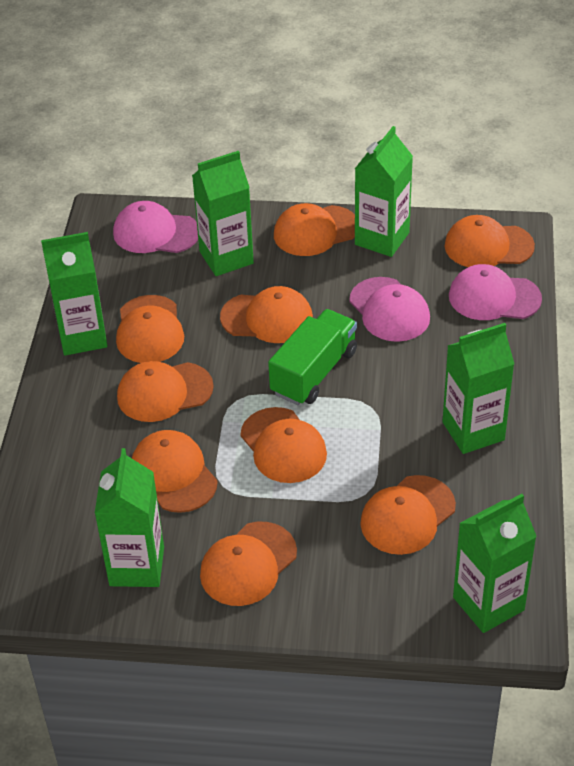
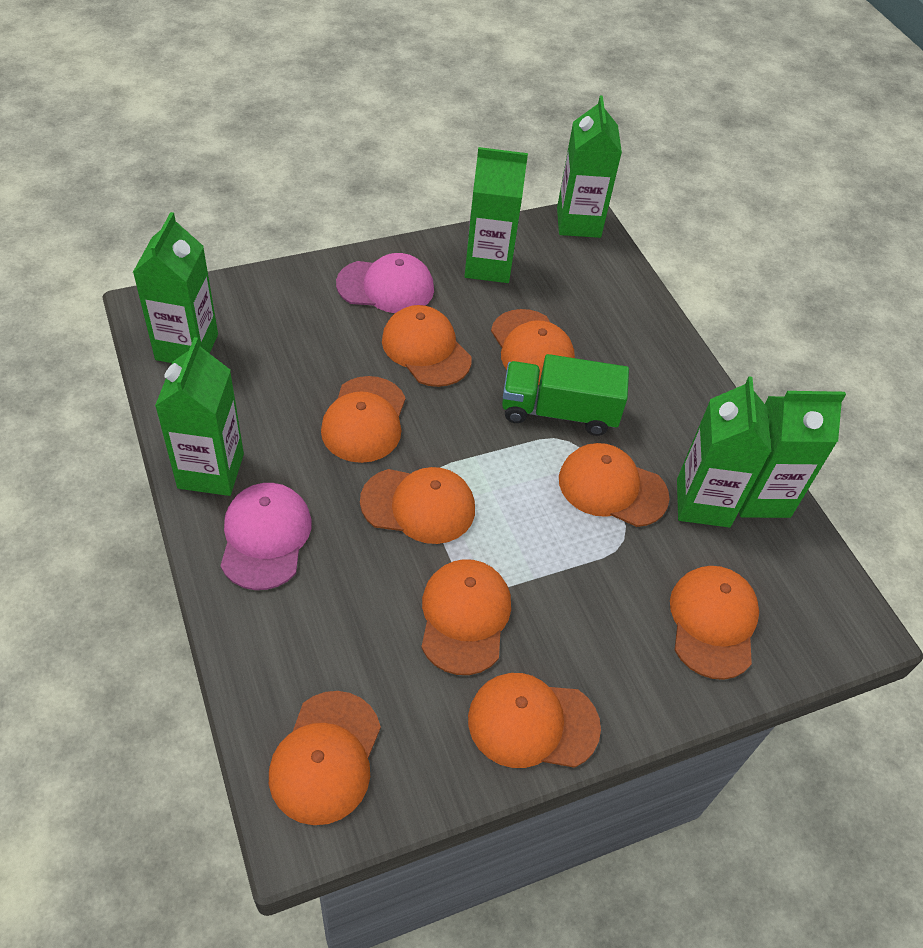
pink cap: 3 -> 2

